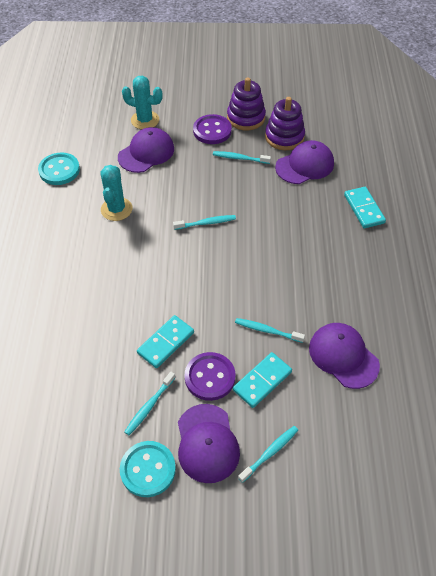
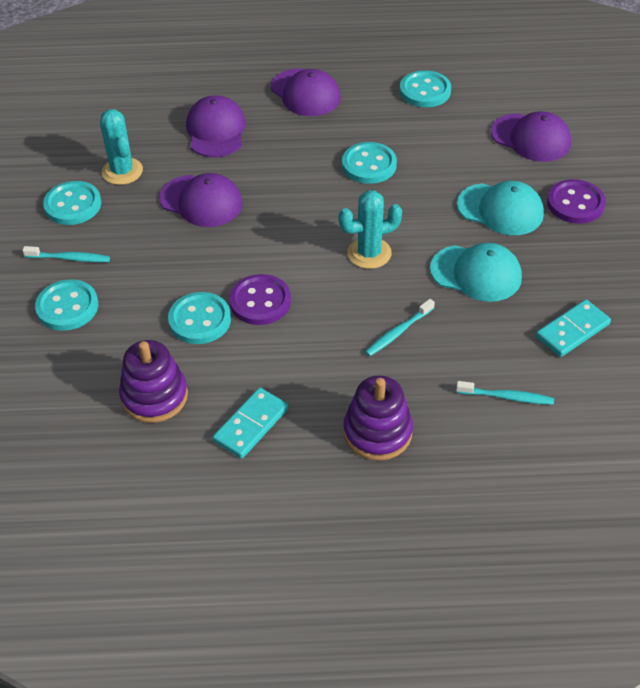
turquoise button: 2 -> 5
turquoise cap: 0 -> 2
turquoise domino: 3 -> 2
turquoise toothbrush: 5 -> 3

